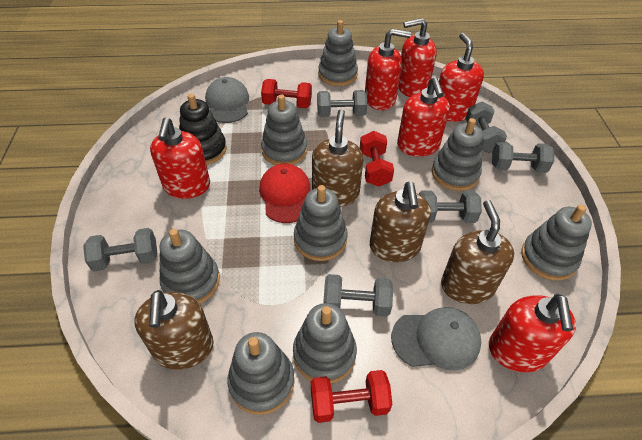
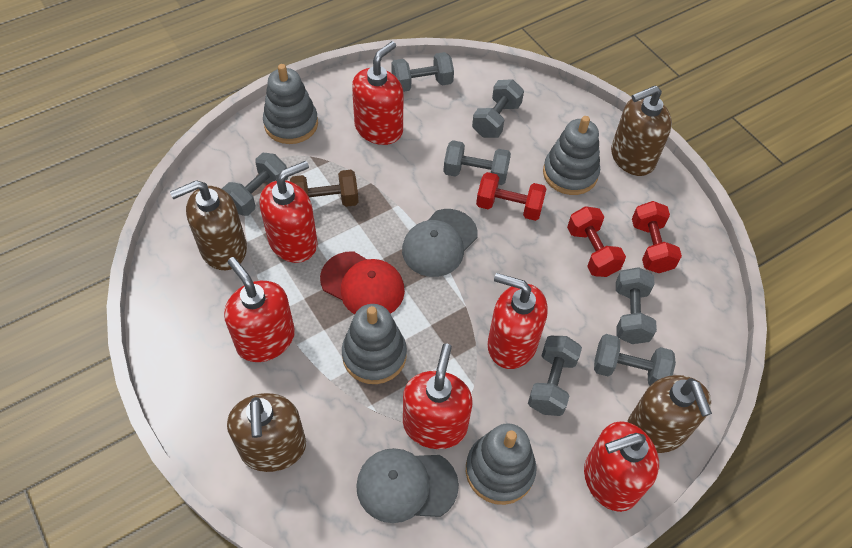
black stacking toy: 1 -> 0
brown dumbbell: 0 -> 1
grey dumbbell: 6 -> 7
grey stacking toy: 8 -> 4

